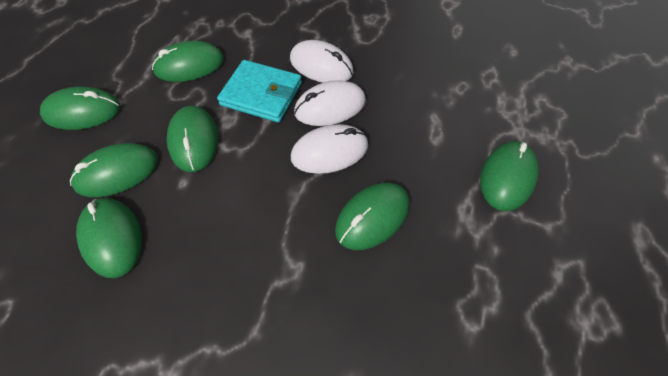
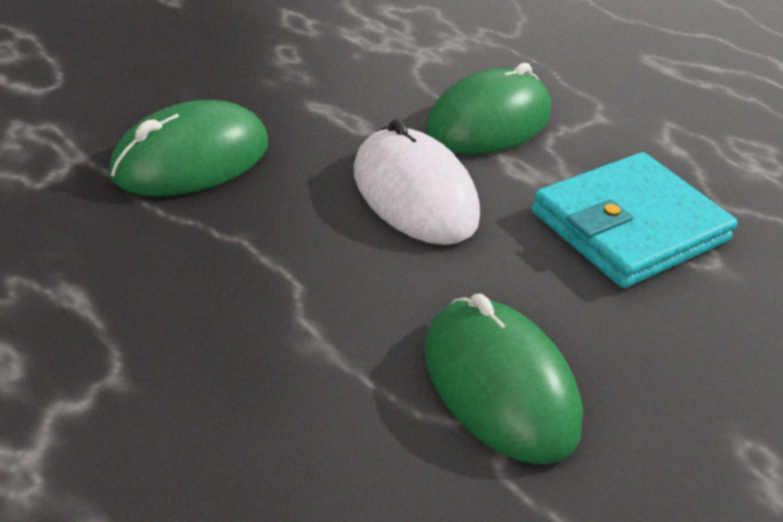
green mouse: 7 -> 3
white mouse: 3 -> 1

